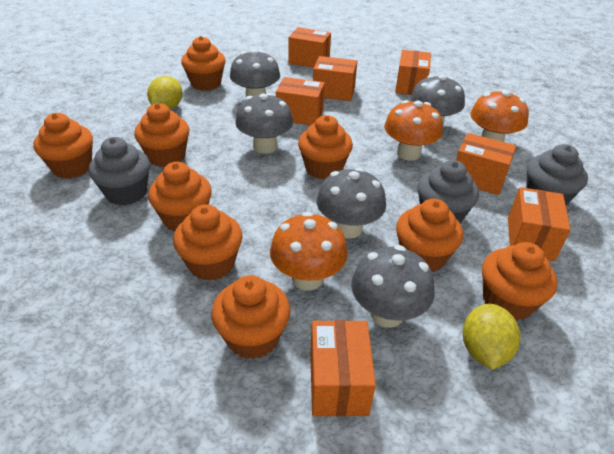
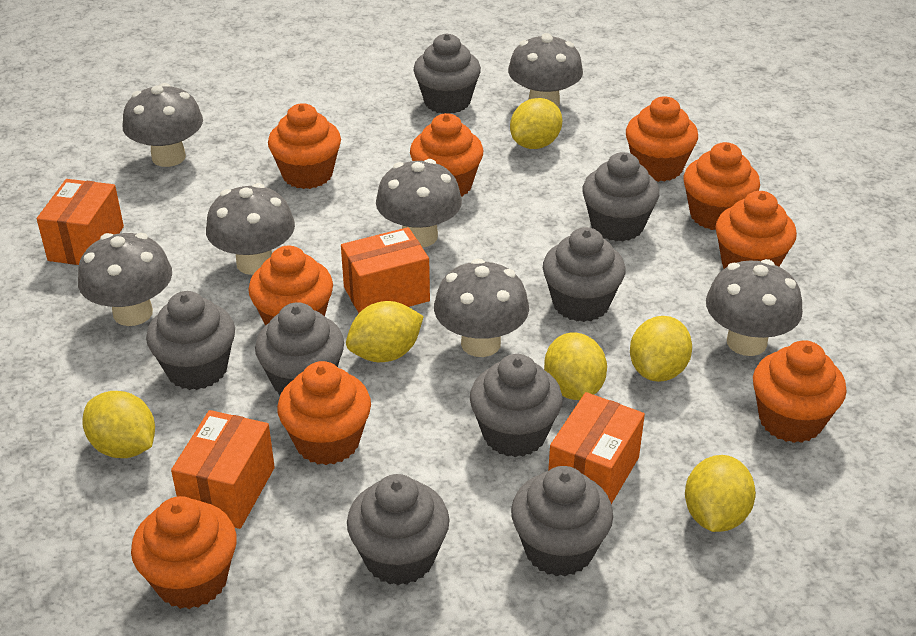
grey cupcake: 3 -> 8
grey mushroom: 5 -> 7
orange box: 7 -> 4
orange mushroom: 3 -> 0
yellow lemon: 2 -> 6

